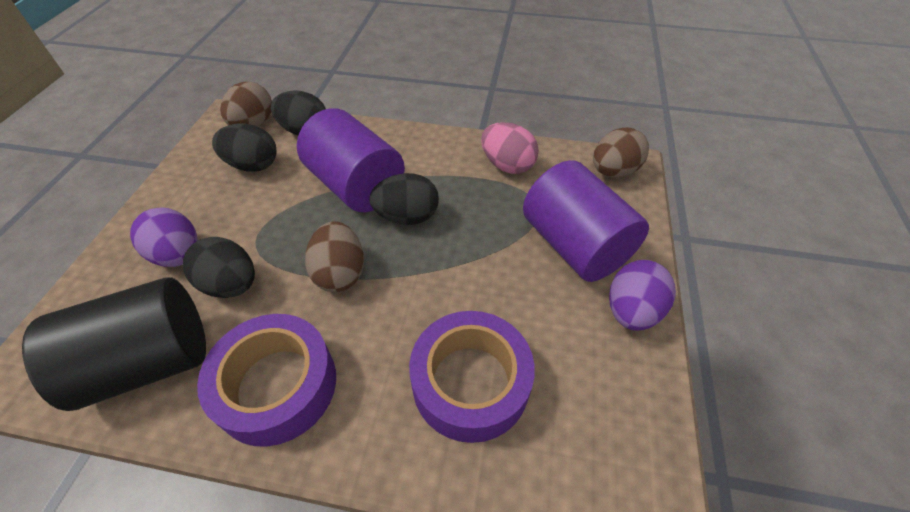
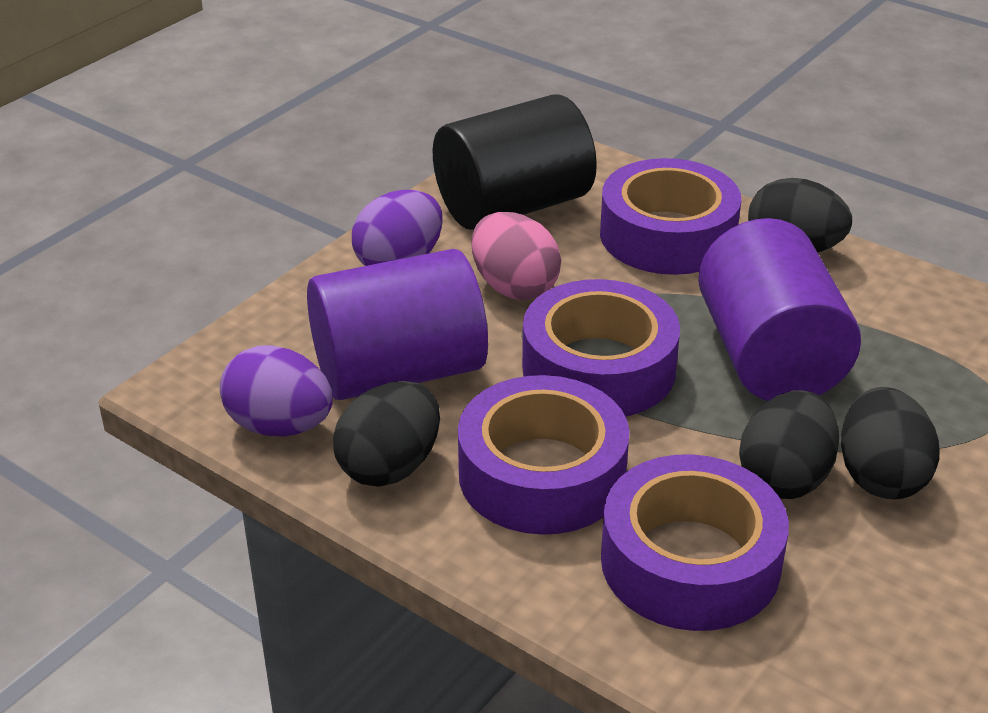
brown egg: 3 -> 0
purple tape: 2 -> 4

